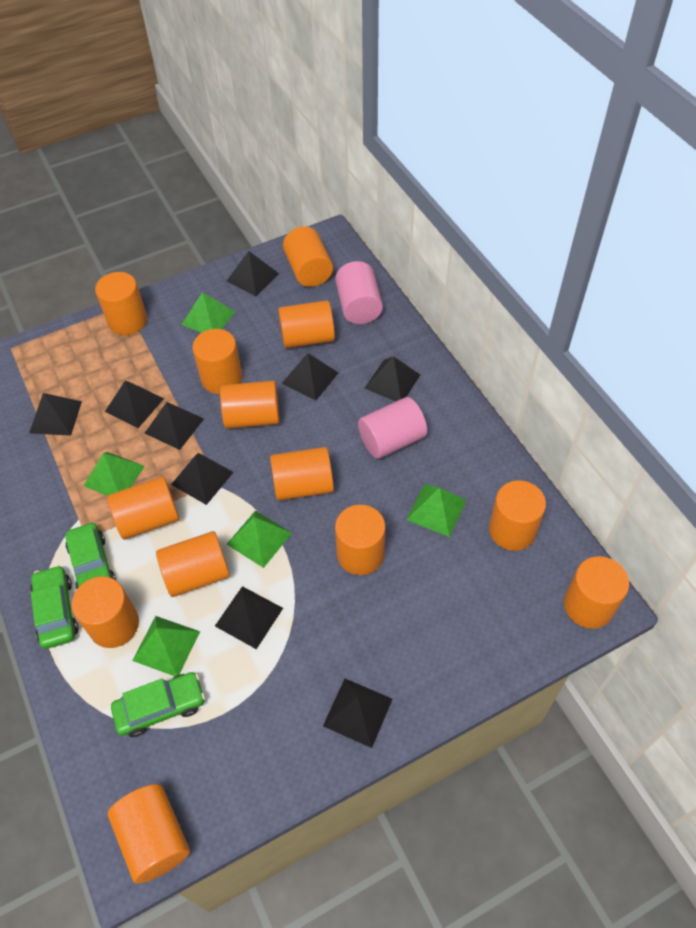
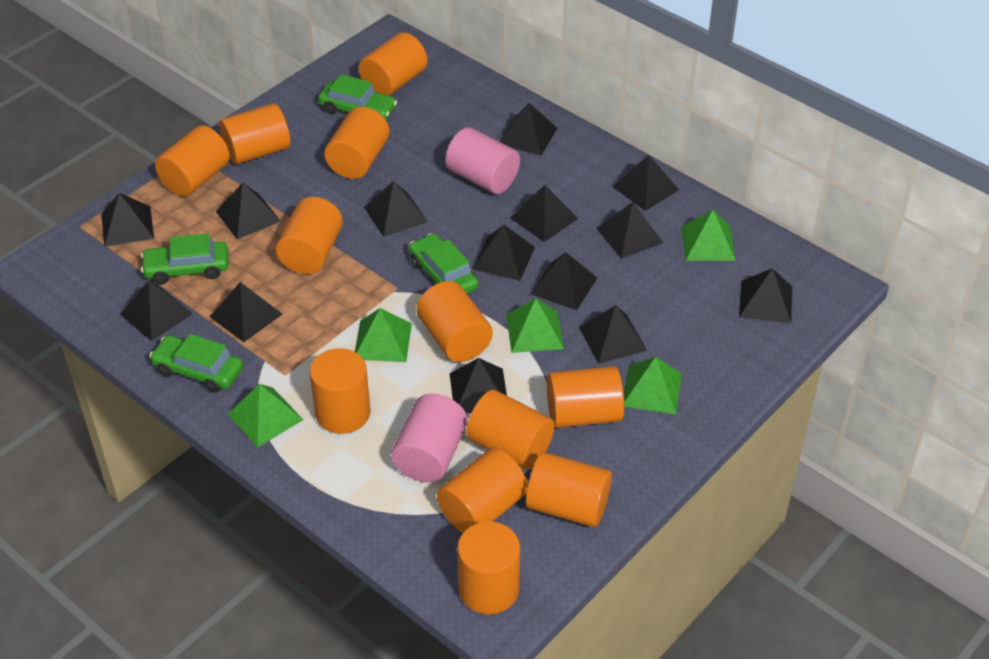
black pyramid: 9 -> 14
green car: 3 -> 4
orange cylinder: 13 -> 12

